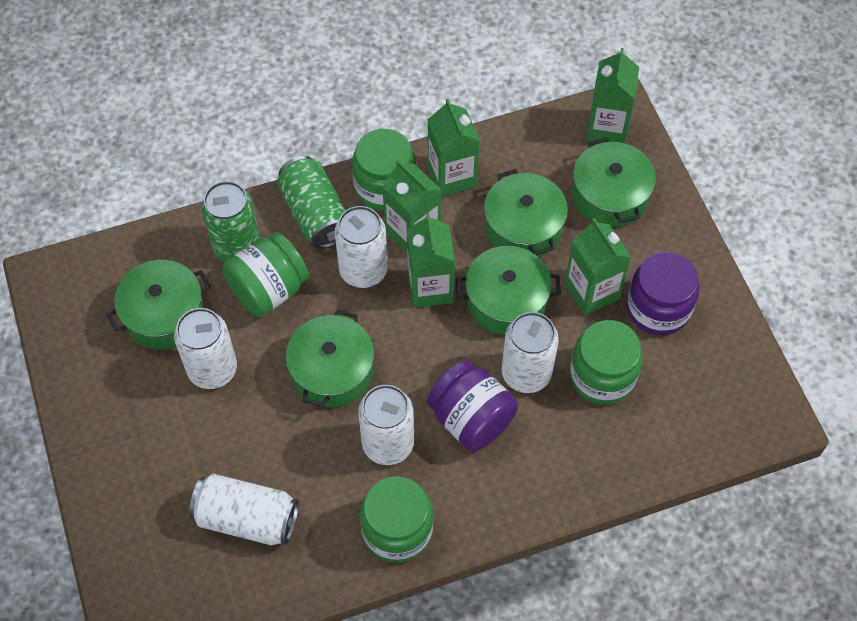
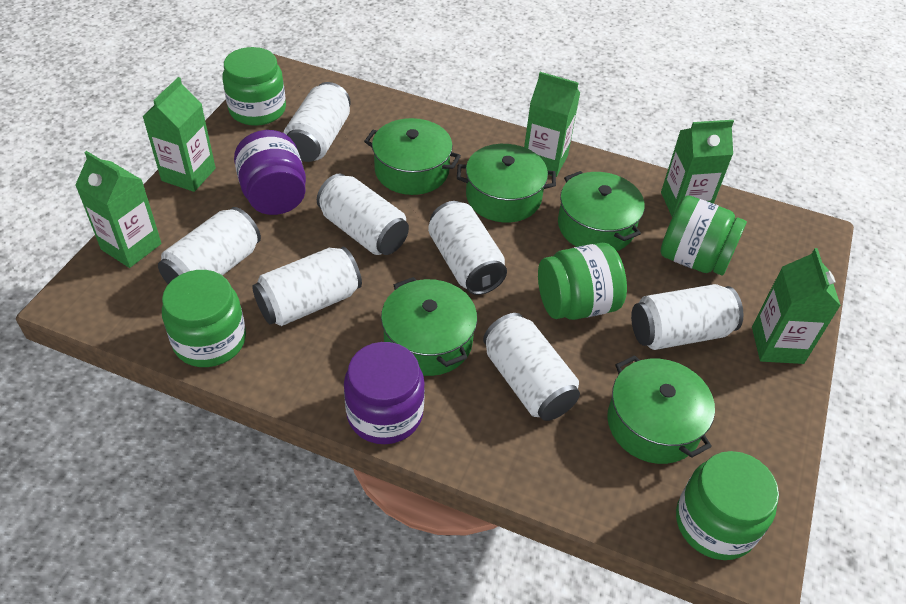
green can: 2 -> 0
green jar: 4 -> 5
white can: 5 -> 7

